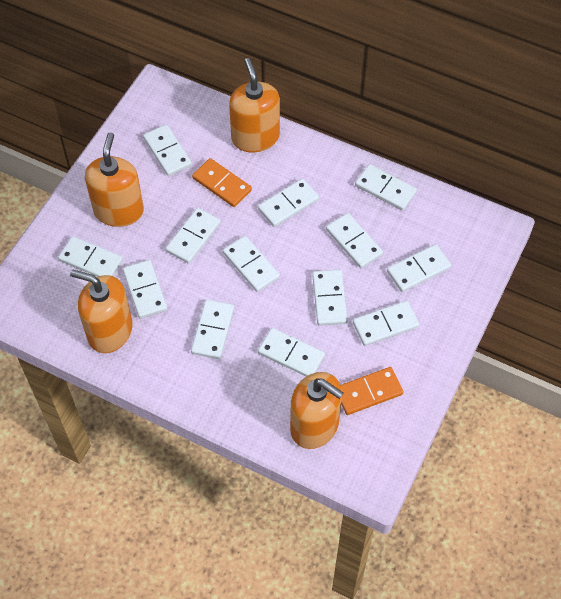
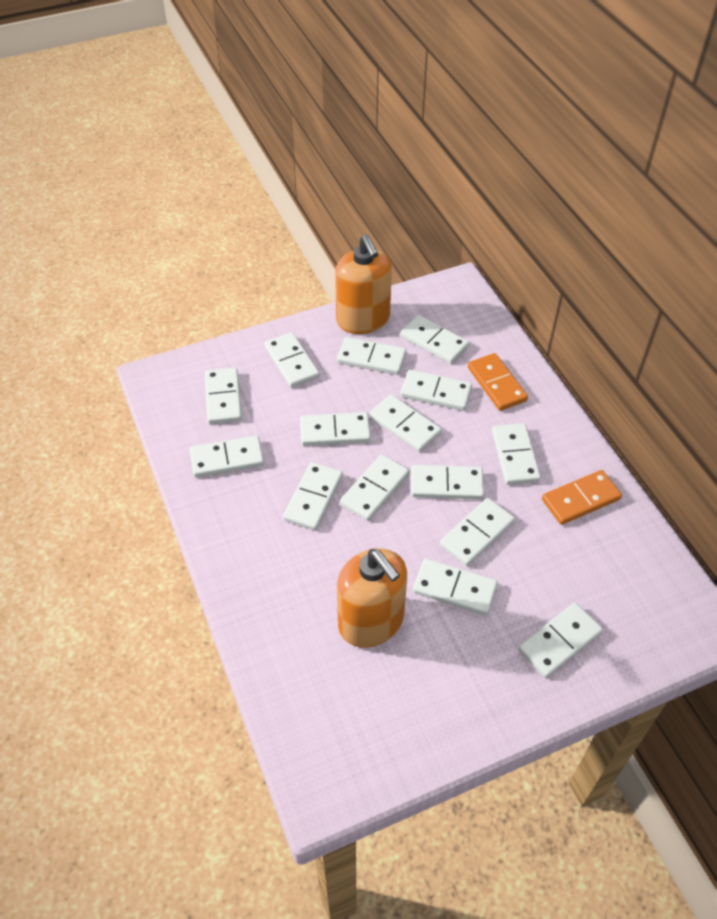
orange soap dispenser: 4 -> 2
white domino: 13 -> 15

